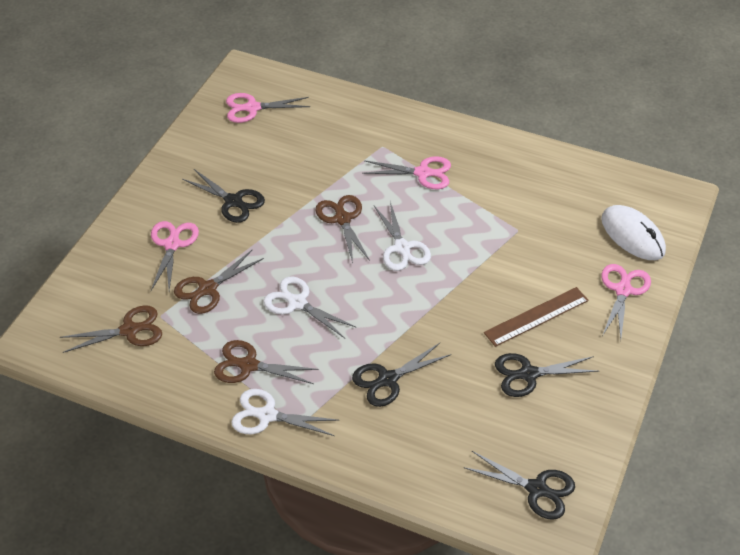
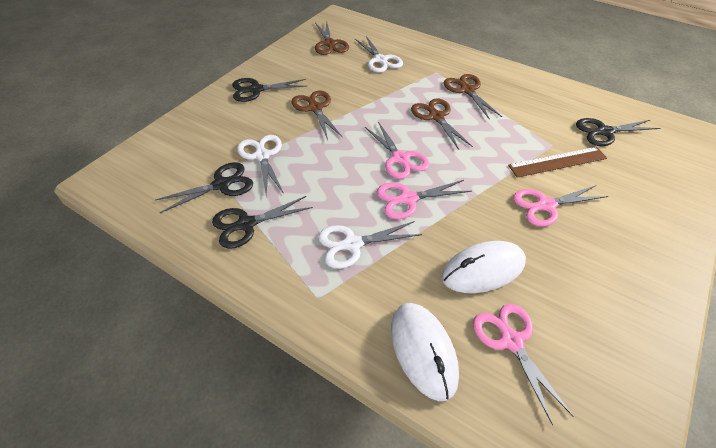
white mouse: 1 -> 2

